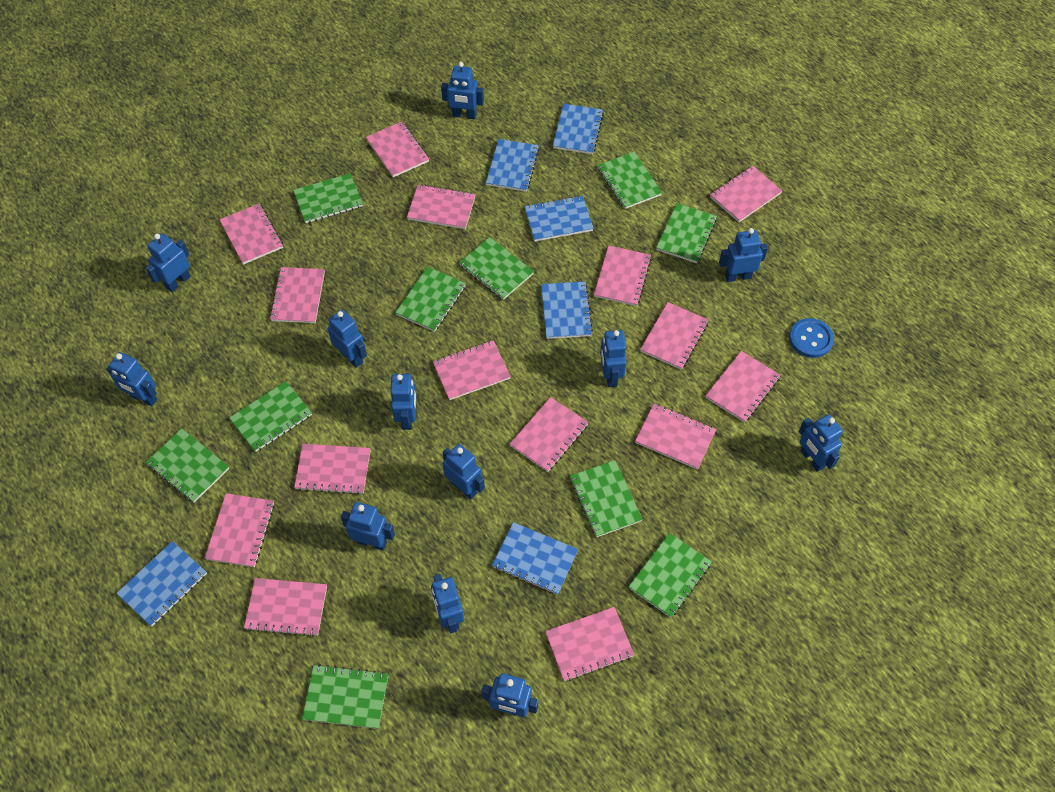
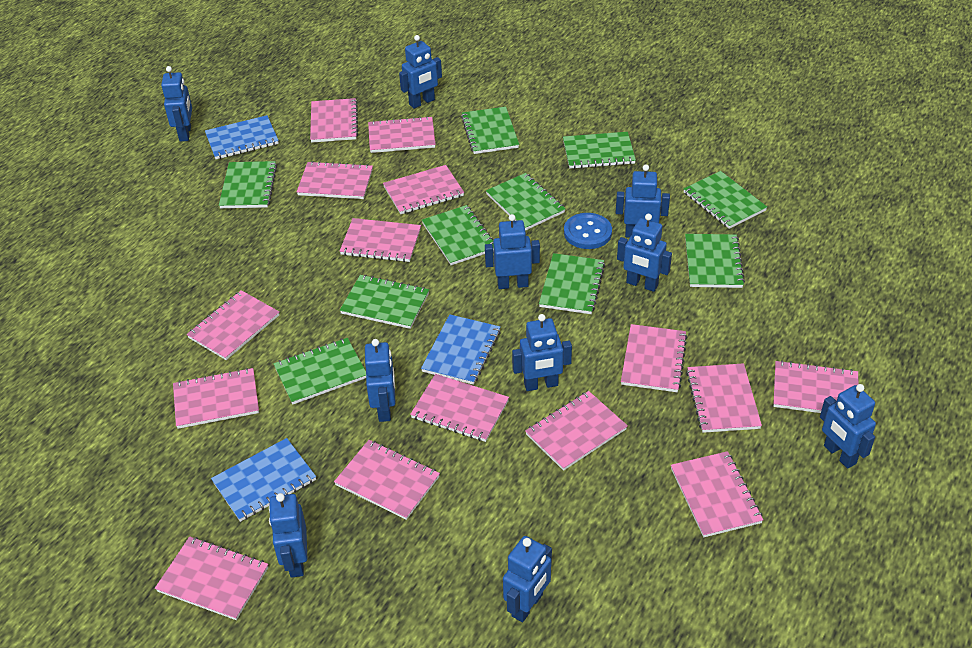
blue notebook: 6 -> 3
blue robot: 12 -> 10

